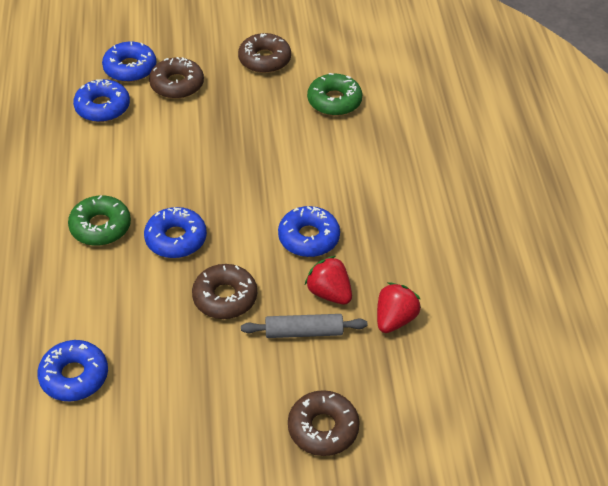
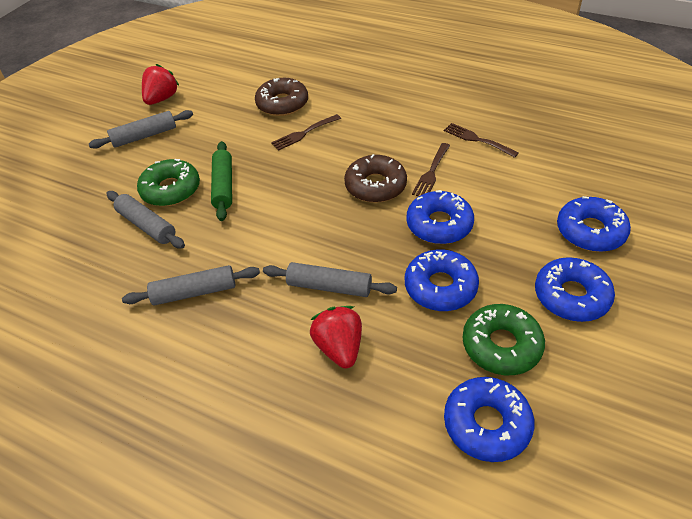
brown donut: 4 -> 2
brown fork: 0 -> 3
green rolling pin: 0 -> 1
grey rolling pin: 1 -> 4

